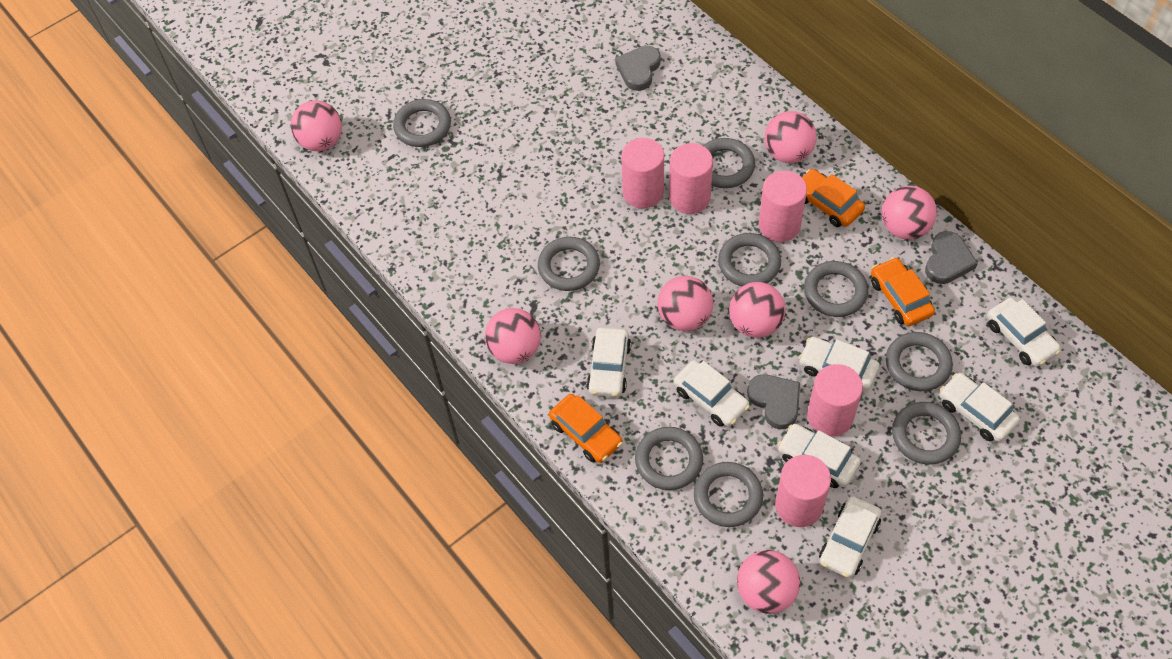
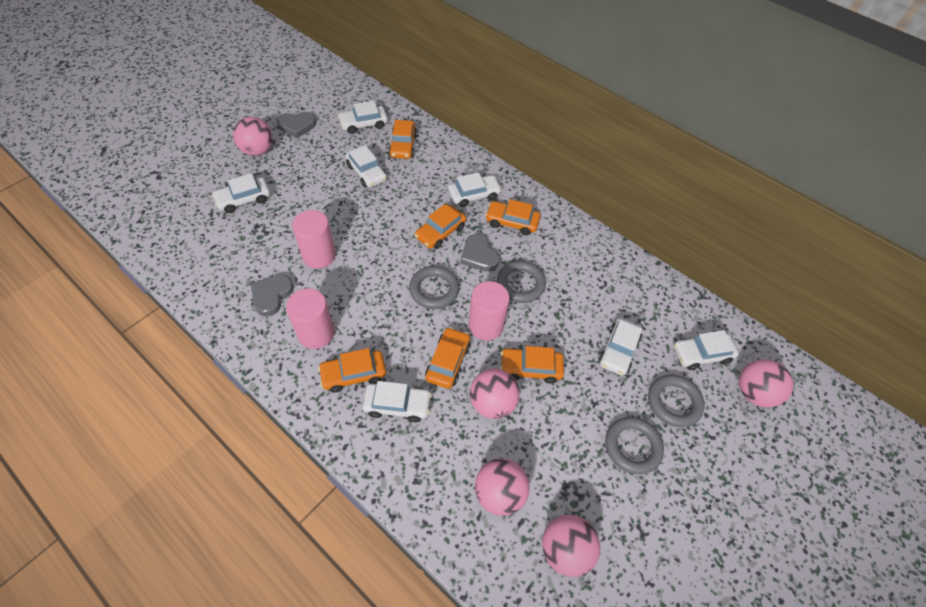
grey ring: 9 -> 4
orange car: 3 -> 6
pink ball: 7 -> 5
pink cylinder: 5 -> 3

